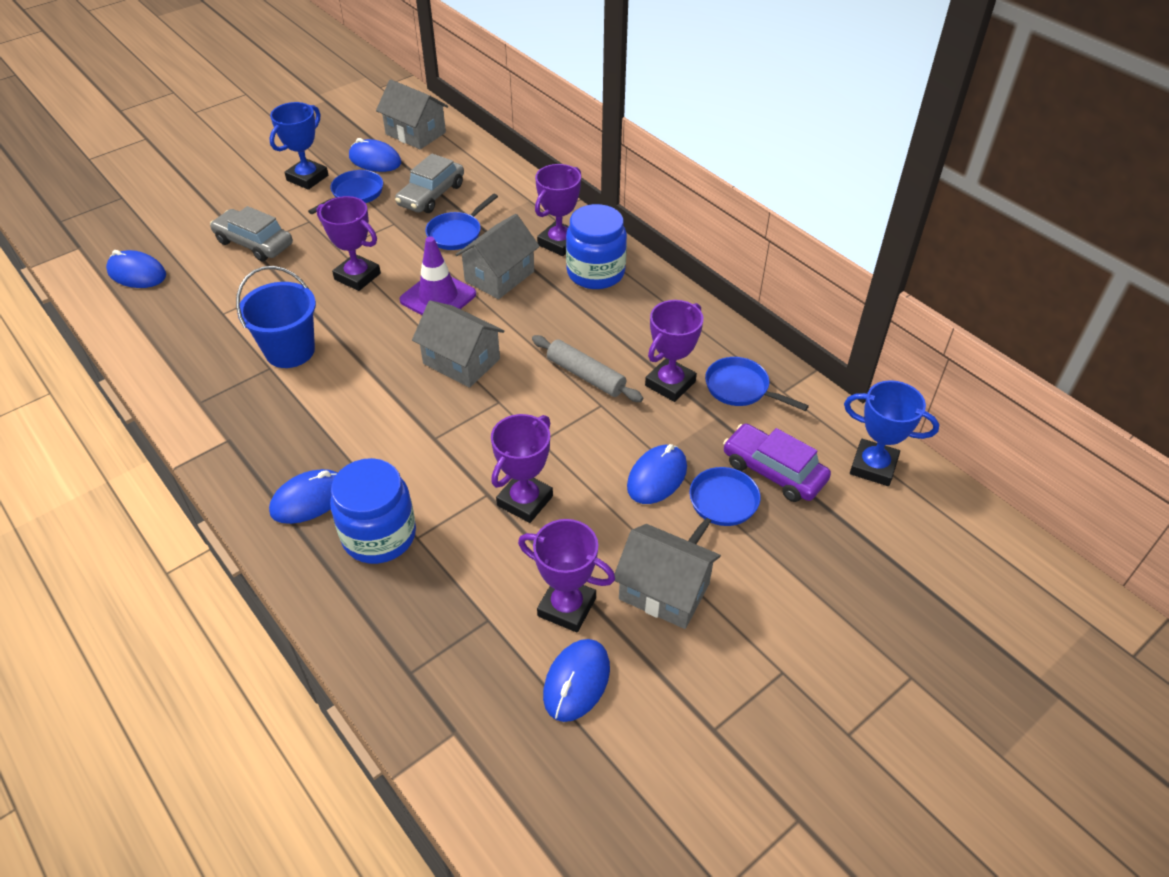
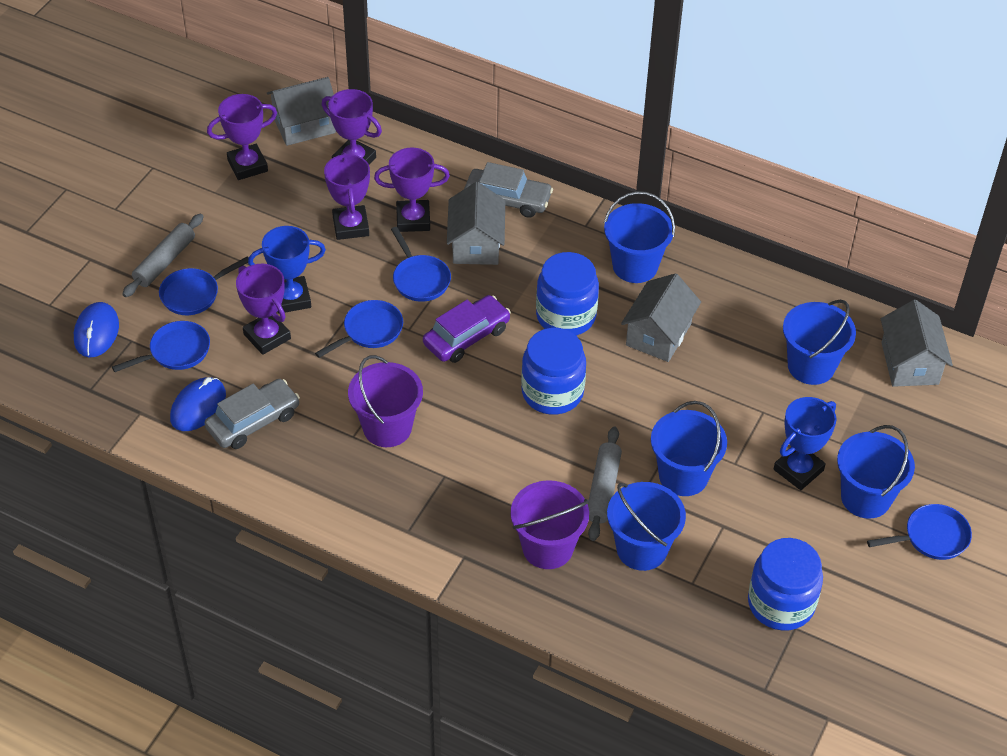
blue bucket: 1 -> 5
blue jar: 2 -> 3
blue mouse: 5 -> 2
blue pan: 4 -> 5
grey rolling pin: 1 -> 2
purple bucket: 0 -> 2
purple traffic cone: 1 -> 0

